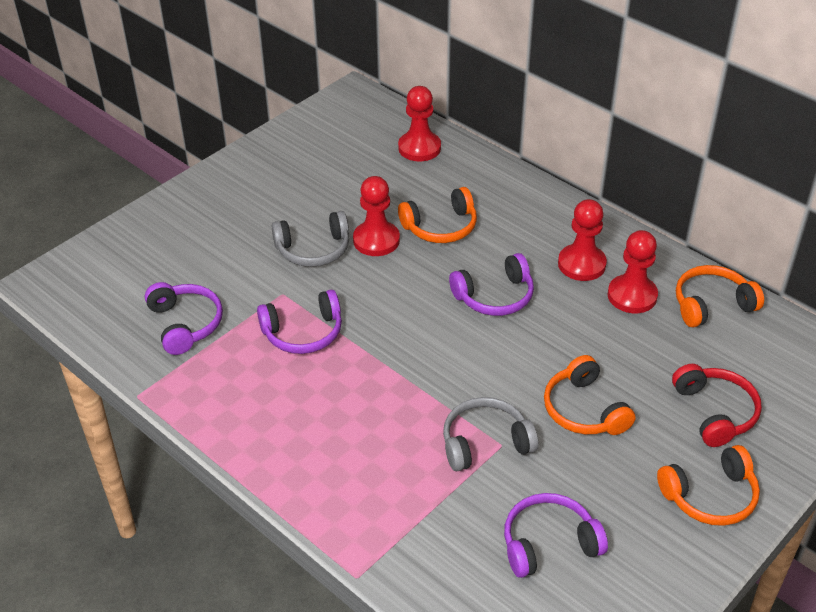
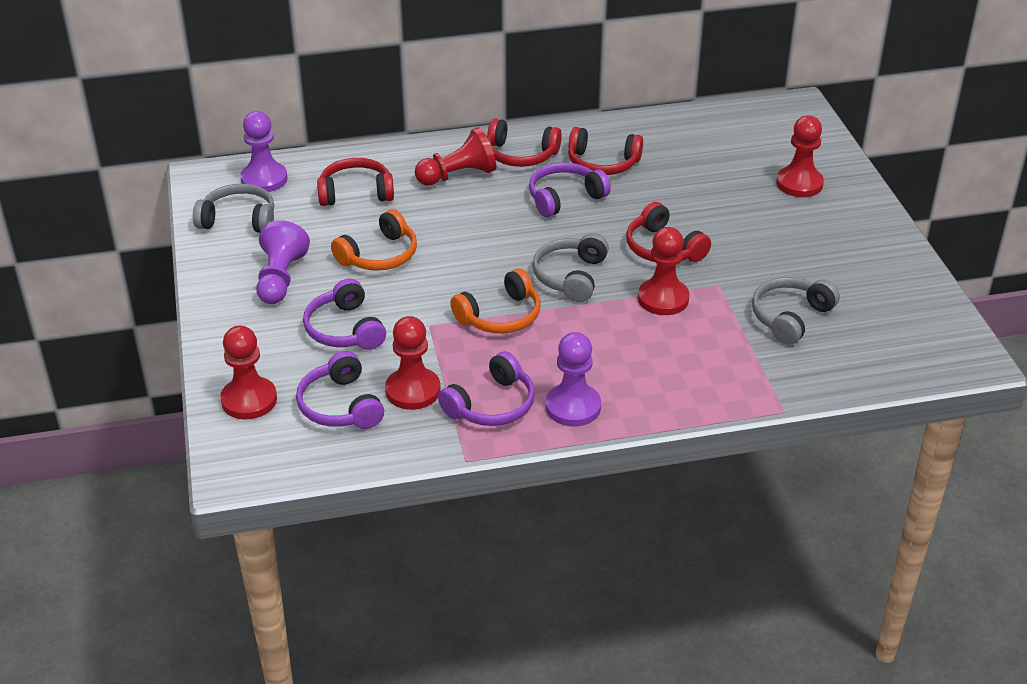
grey headphones: 2 -> 3
orange headphones: 4 -> 2
purple pawn: 0 -> 3
red headphones: 1 -> 4
red pawn: 4 -> 5

